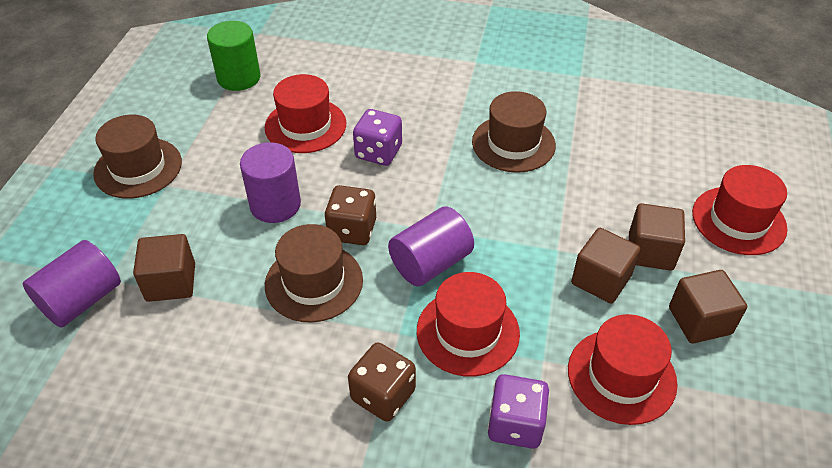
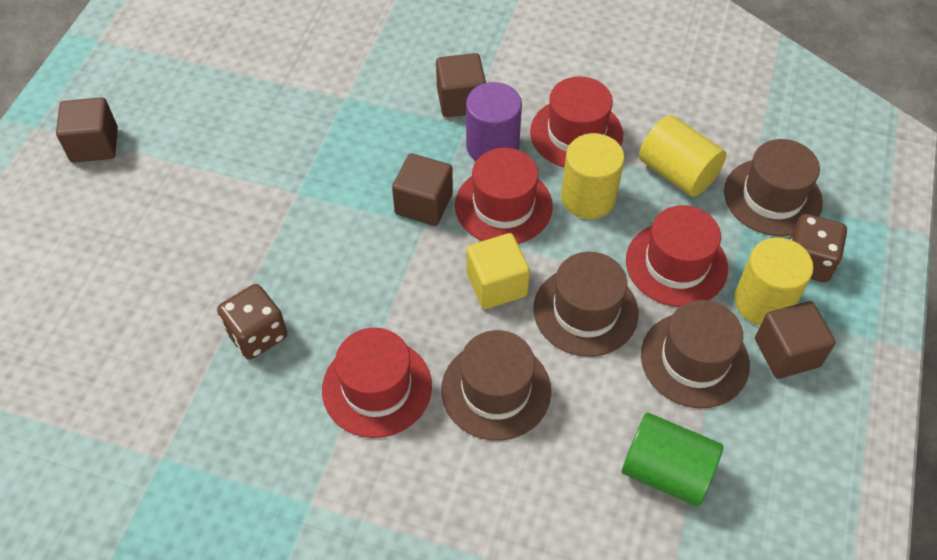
brown hat: 3 -> 4
purple cylinder: 3 -> 1
purple dice: 2 -> 0
yellow cube: 0 -> 1
yellow cylinder: 0 -> 3

